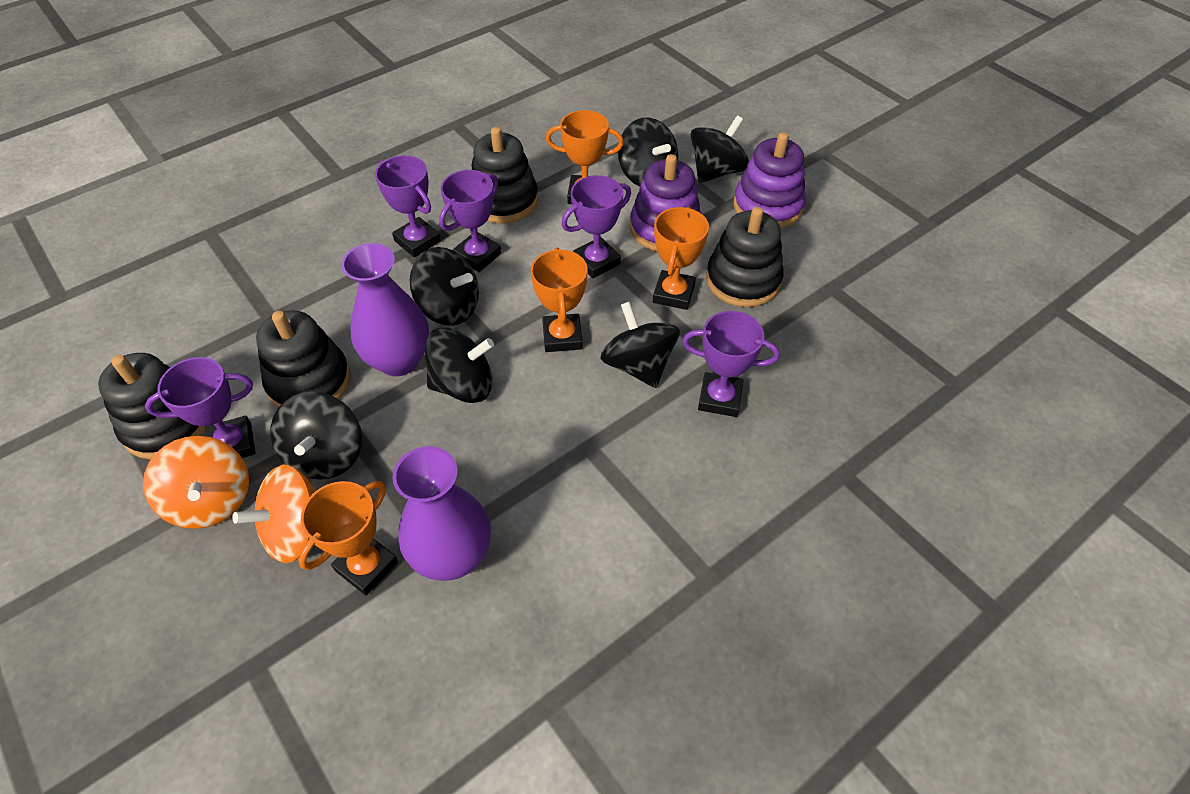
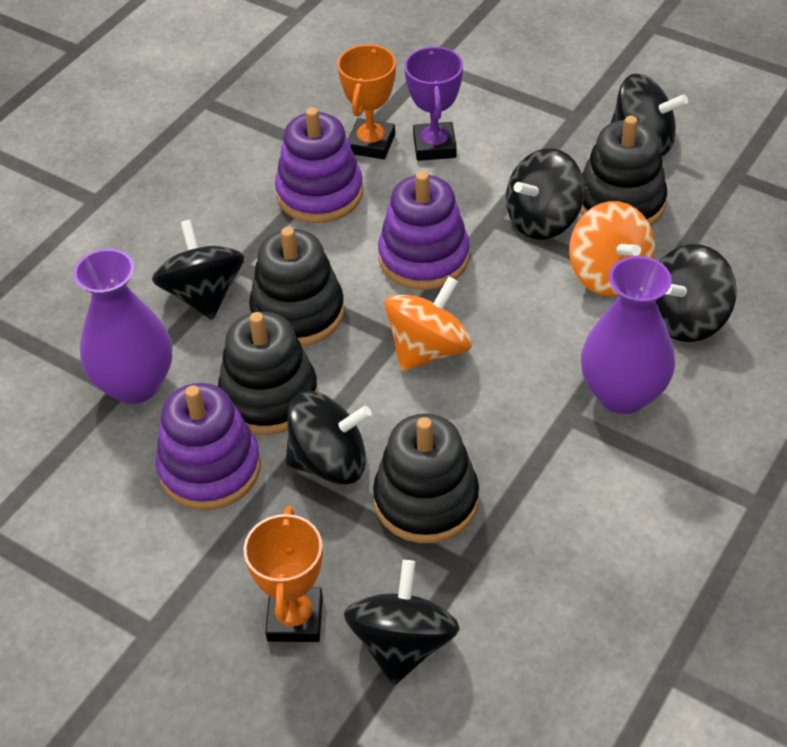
orange trophy: 4 -> 2
purple stacking toy: 2 -> 3
purple trophy: 5 -> 1

